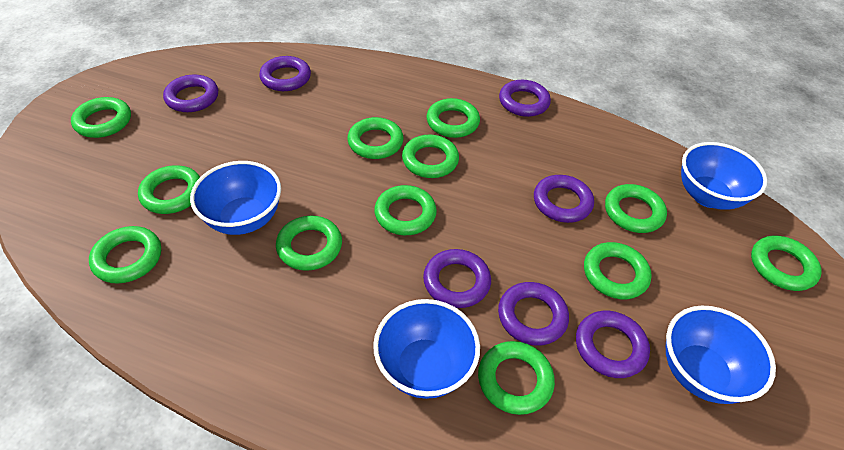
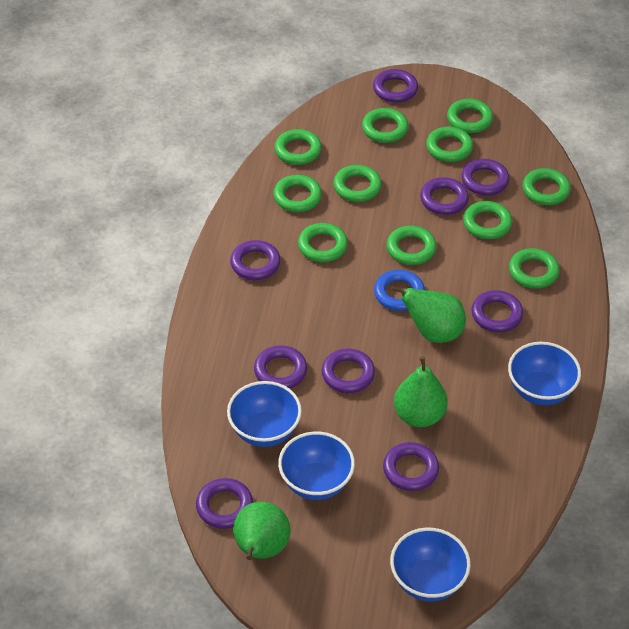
blue ring: 0 -> 1
green pear: 0 -> 3
green ring: 12 -> 11
purple ring: 7 -> 9

